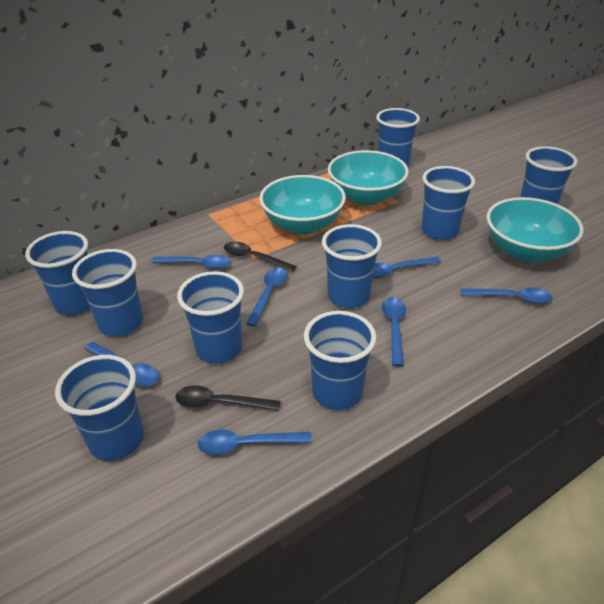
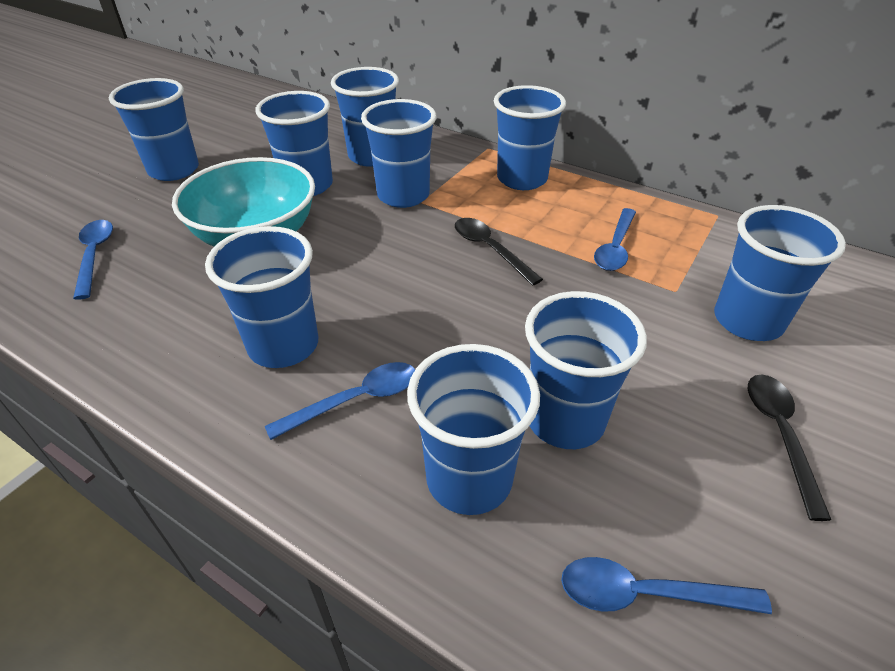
blue spoon: 7 -> 4
turquoise bowl: 3 -> 1

